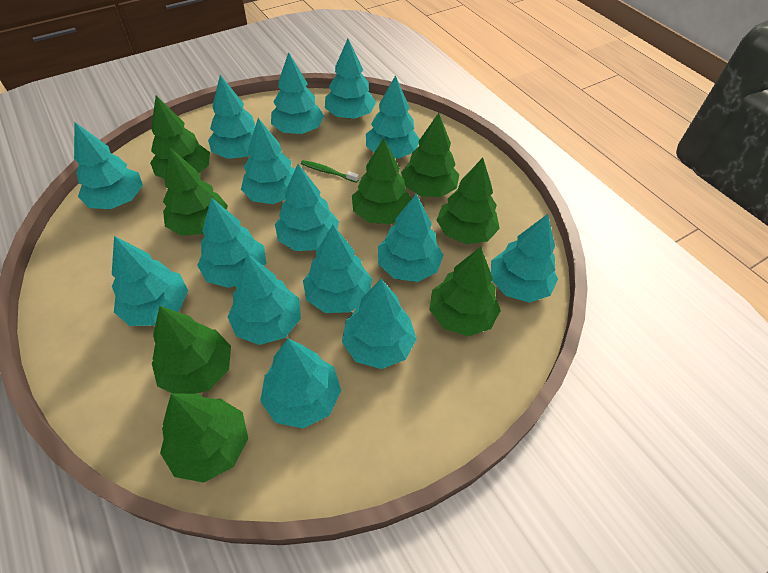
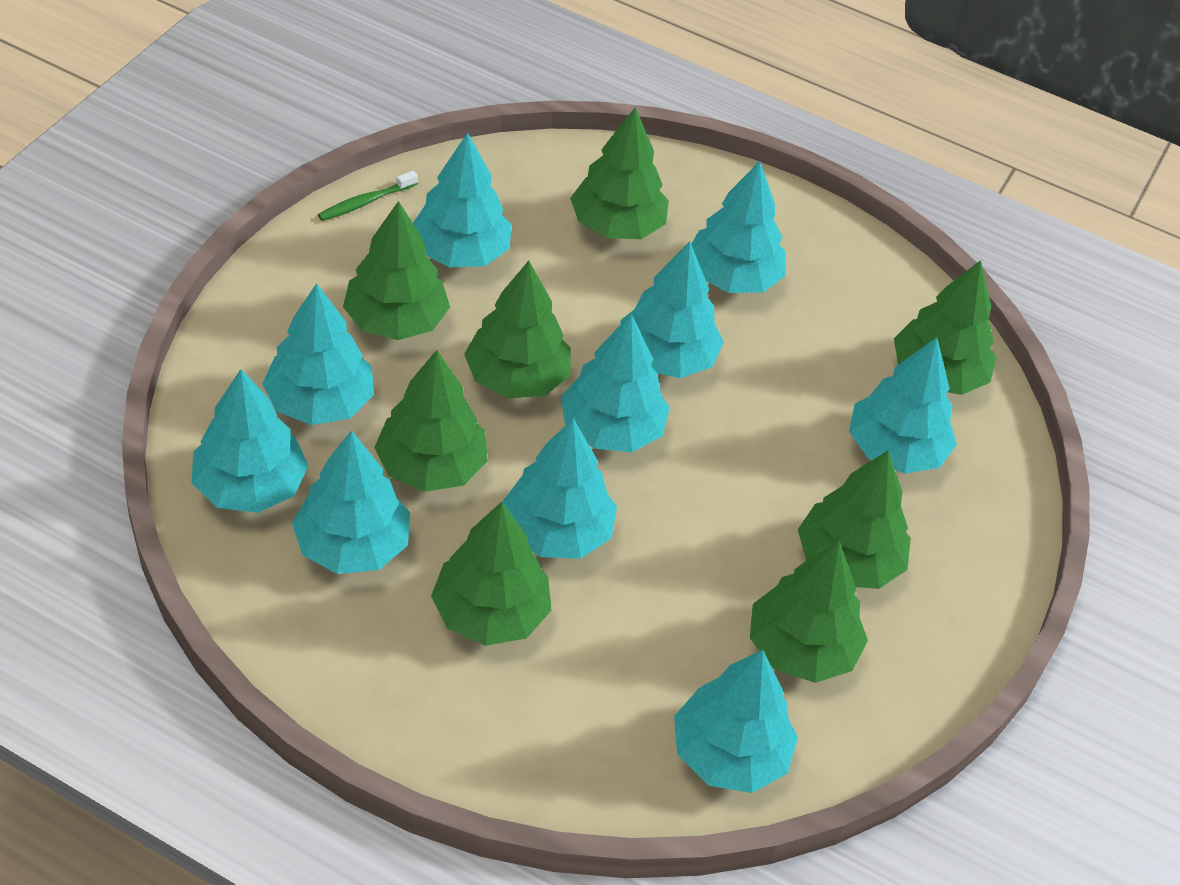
turquoise tree: 15 -> 10

